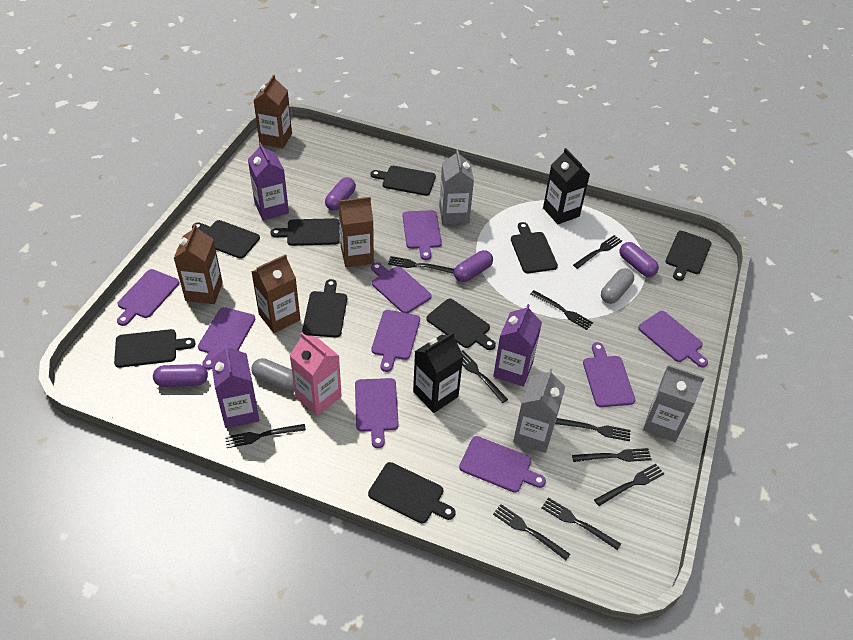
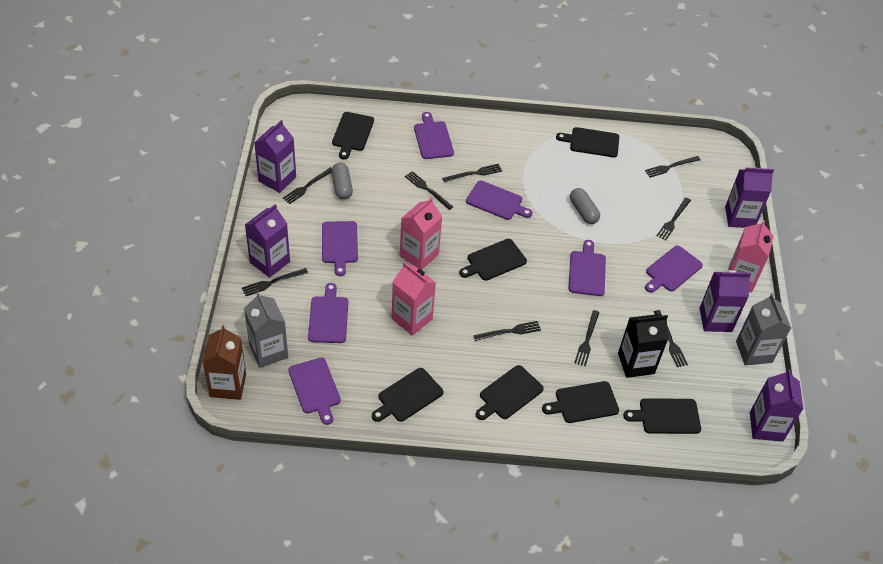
black carton: 2 -> 1
black cutting board: 9 -> 7
black fork: 10 -> 9
brown carton: 4 -> 1
grey carton: 3 -> 2
pink carton: 1 -> 3
purple capsule: 4 -> 0
purple carton: 3 -> 5
purple cutting board: 9 -> 7

